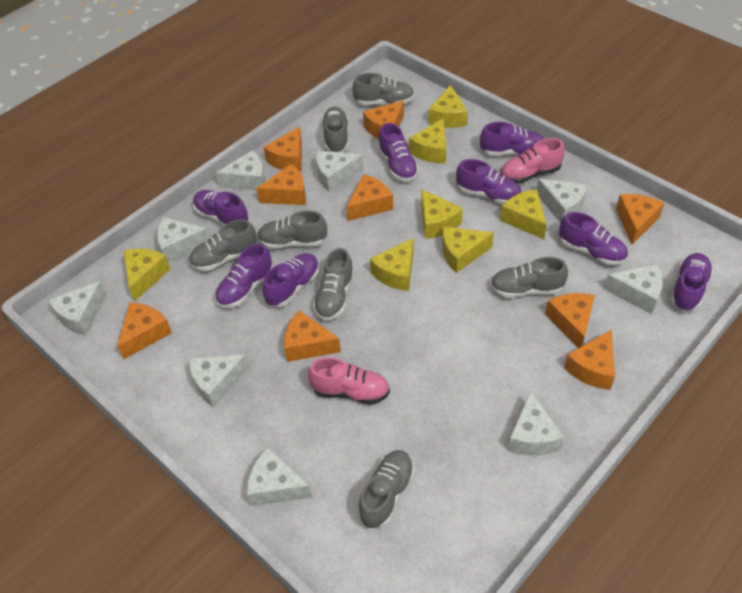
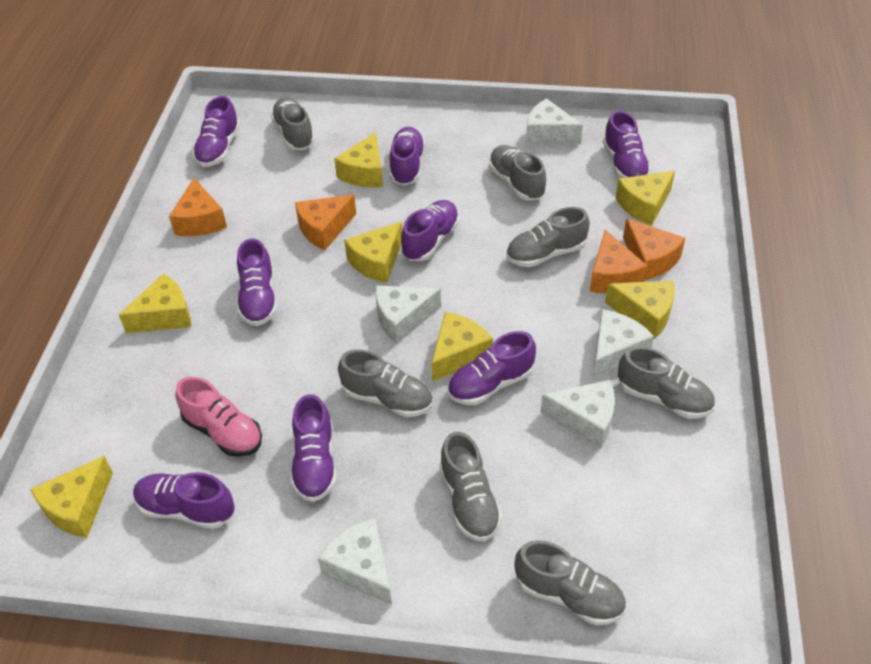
orange cheese: 9 -> 4
pink shoe: 2 -> 1
white cheese: 9 -> 5

